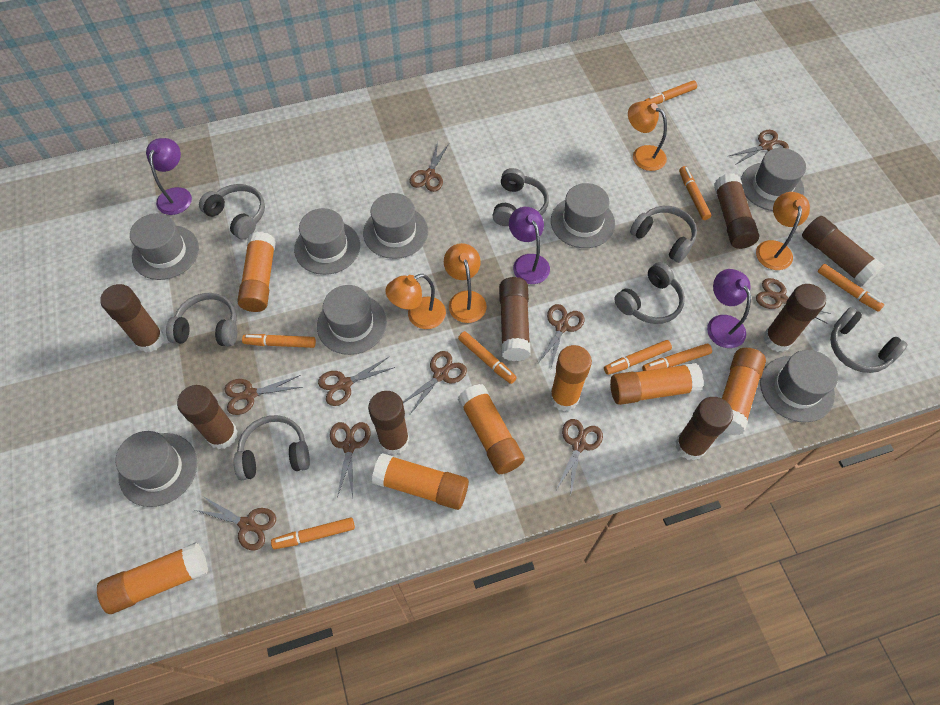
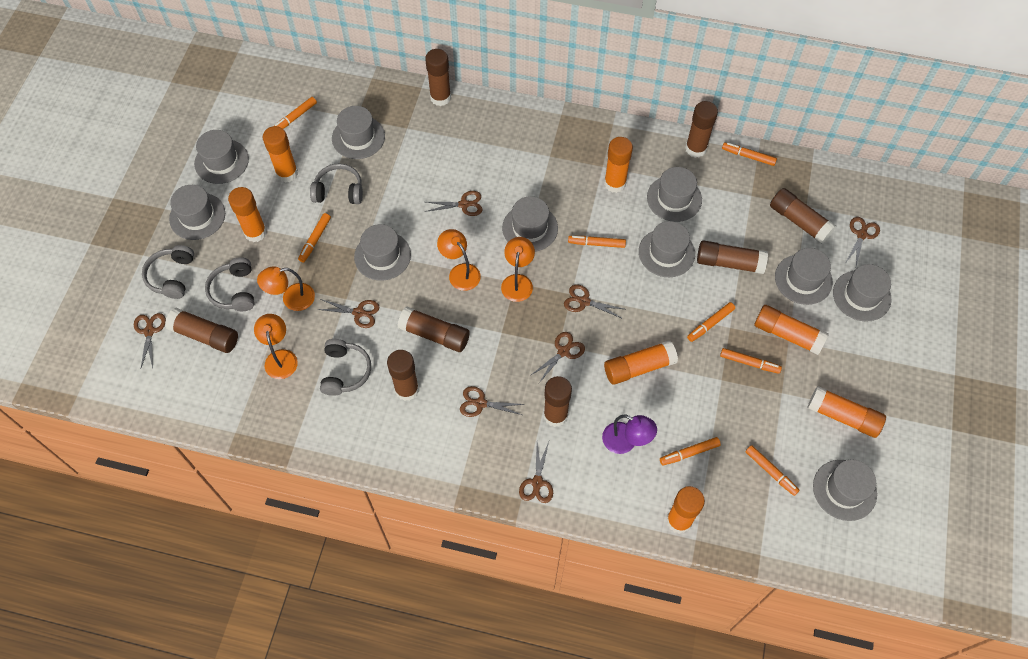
brown scissors: 10 -> 8
grey hat: 8 -> 10
grey headphones: 7 -> 4
purple lamp: 3 -> 1

